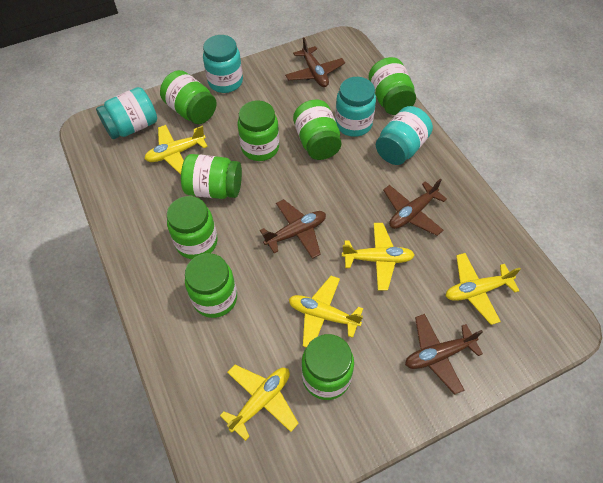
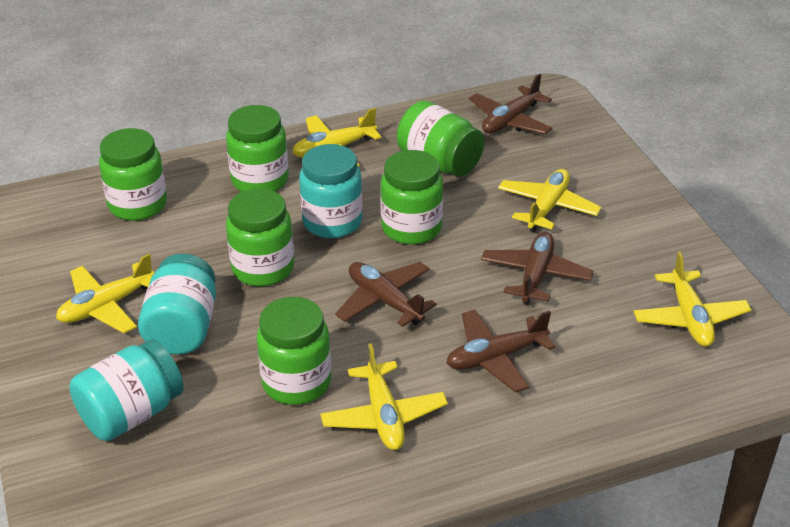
green jar: 8 -> 6
turquoise jar: 4 -> 3

